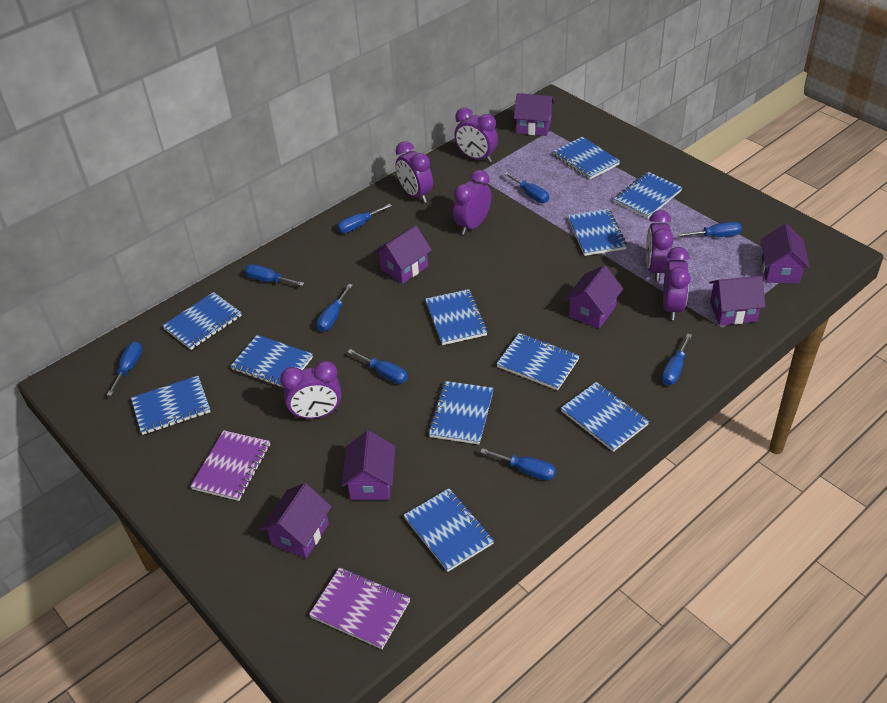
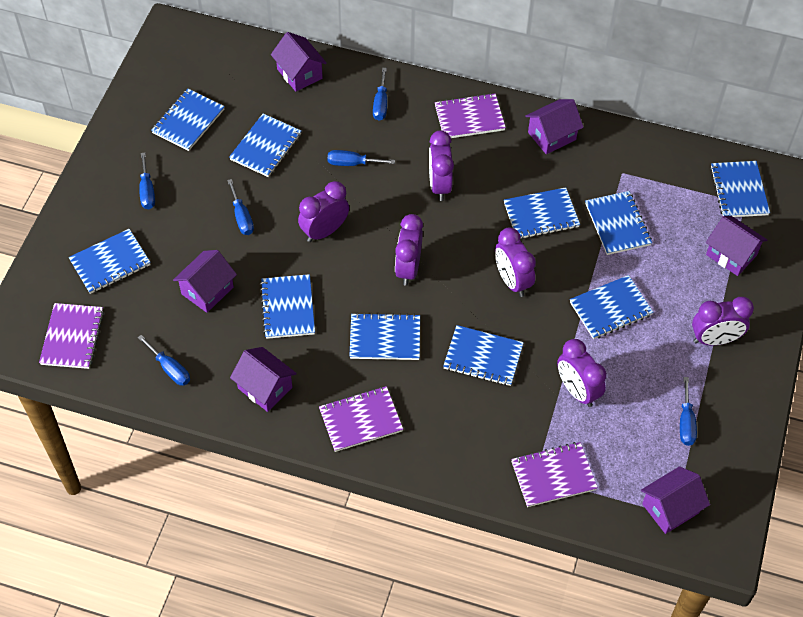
blue notebook: 11 -> 10
blue screwdriver: 9 -> 6
purple house: 7 -> 6
purple notebook: 2 -> 4

